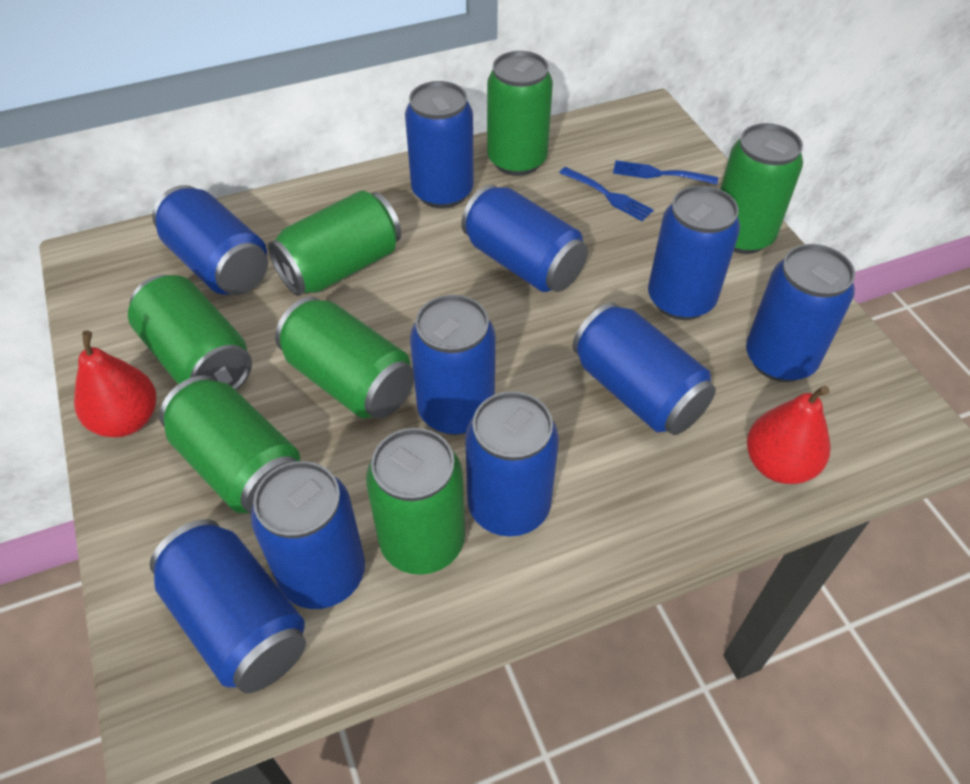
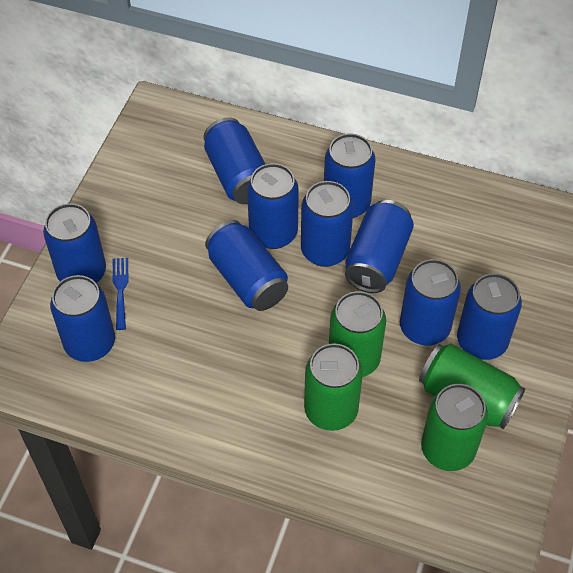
blue fork: 2 -> 1
green can: 7 -> 4
red pear: 2 -> 0

